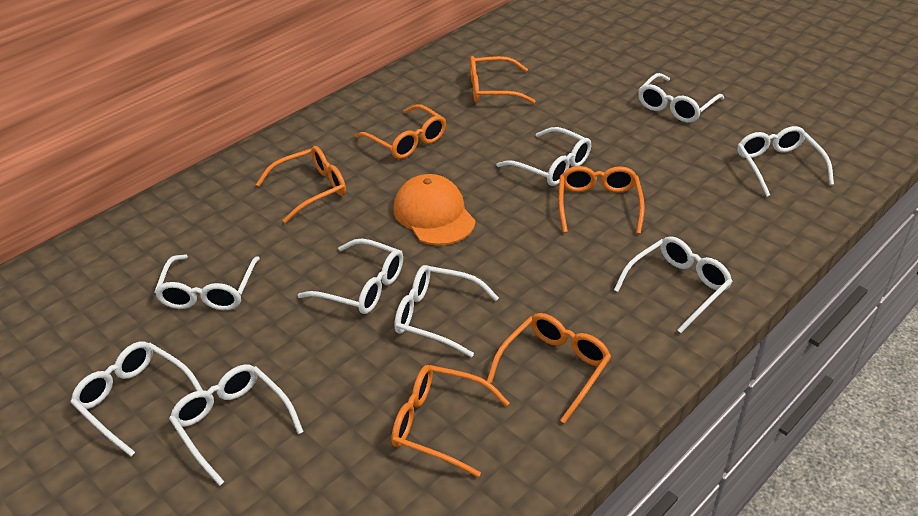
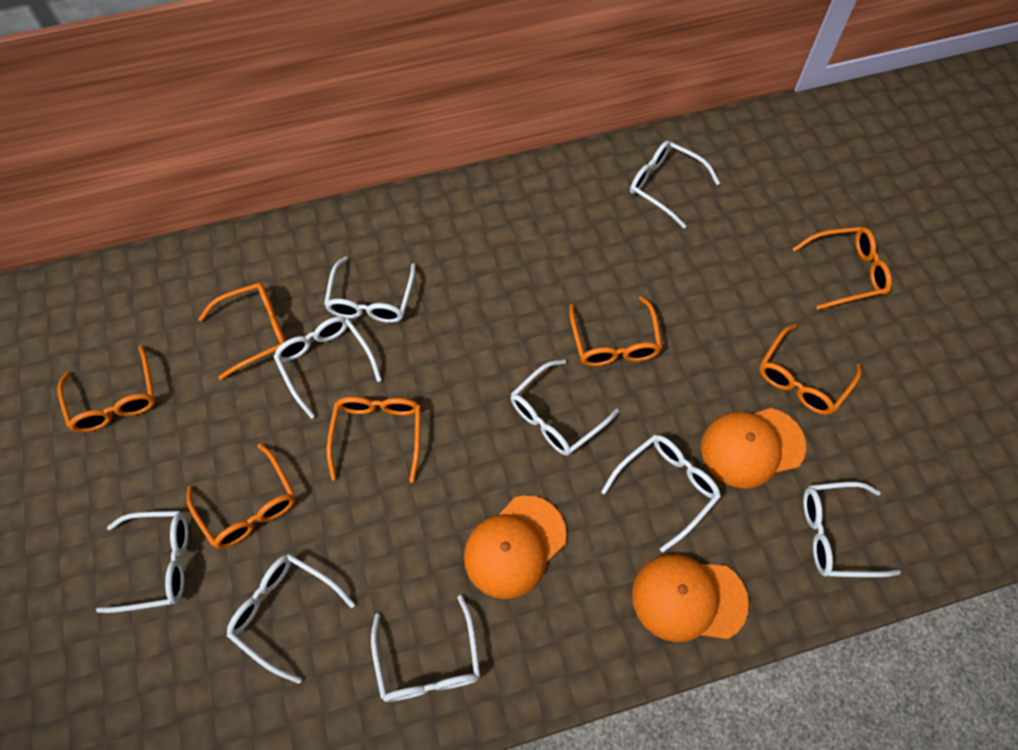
orange cap: 1 -> 3
orange glasses: 6 -> 7

